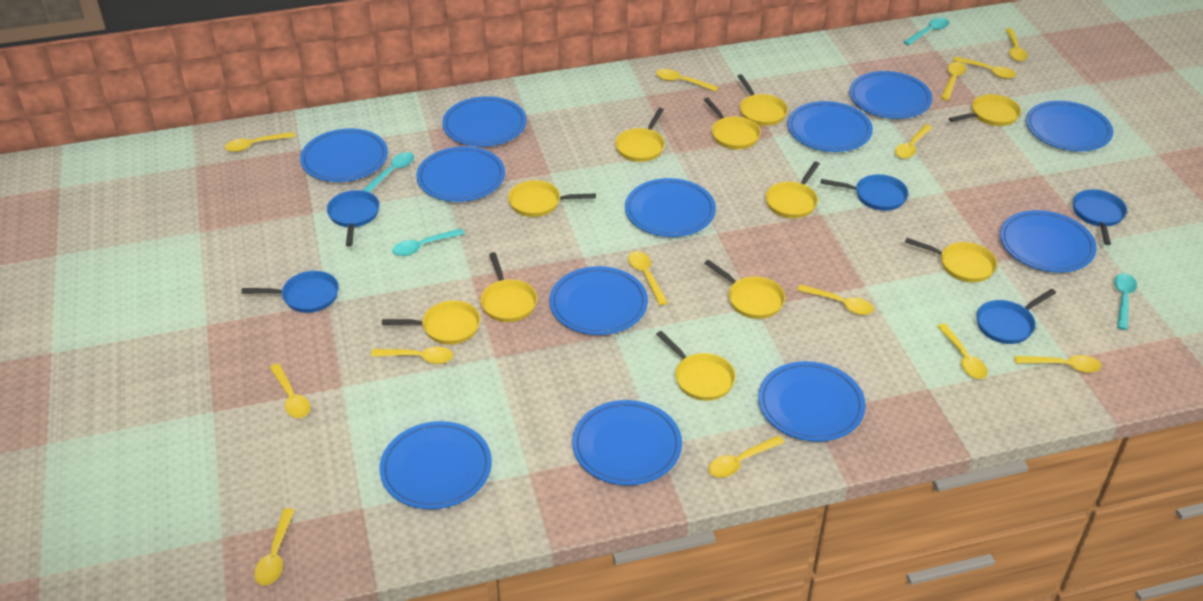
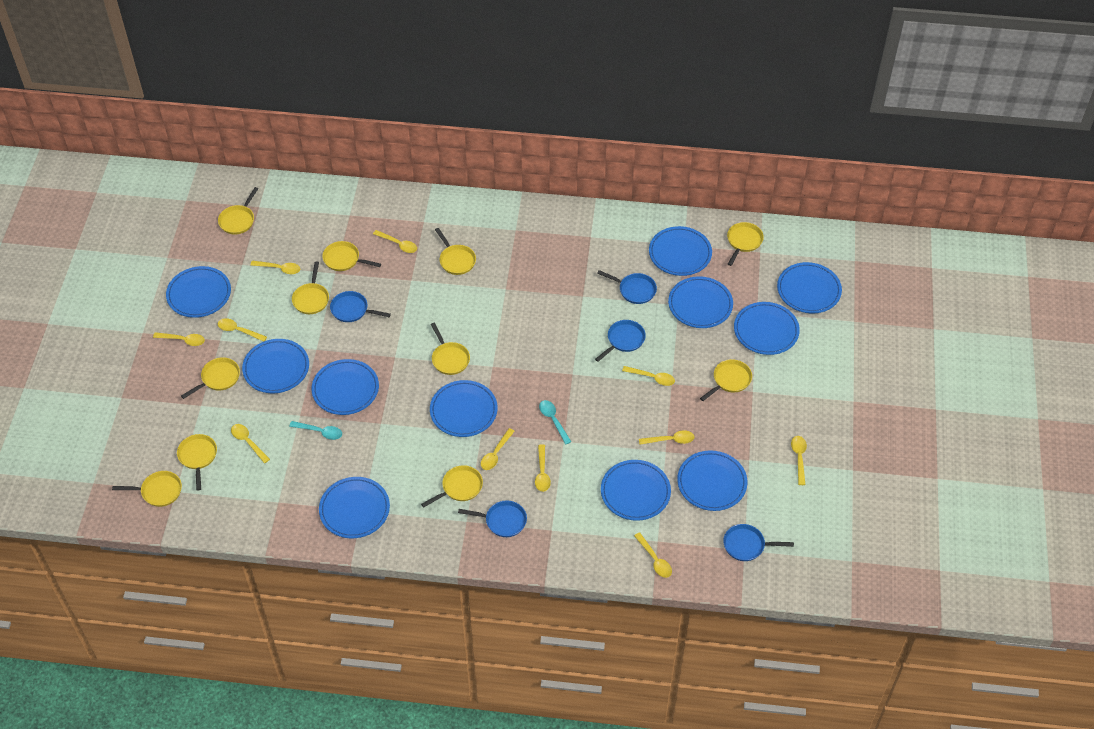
blue plate: 12 -> 11
turquoise spoon: 4 -> 2
yellow spoon: 14 -> 11

